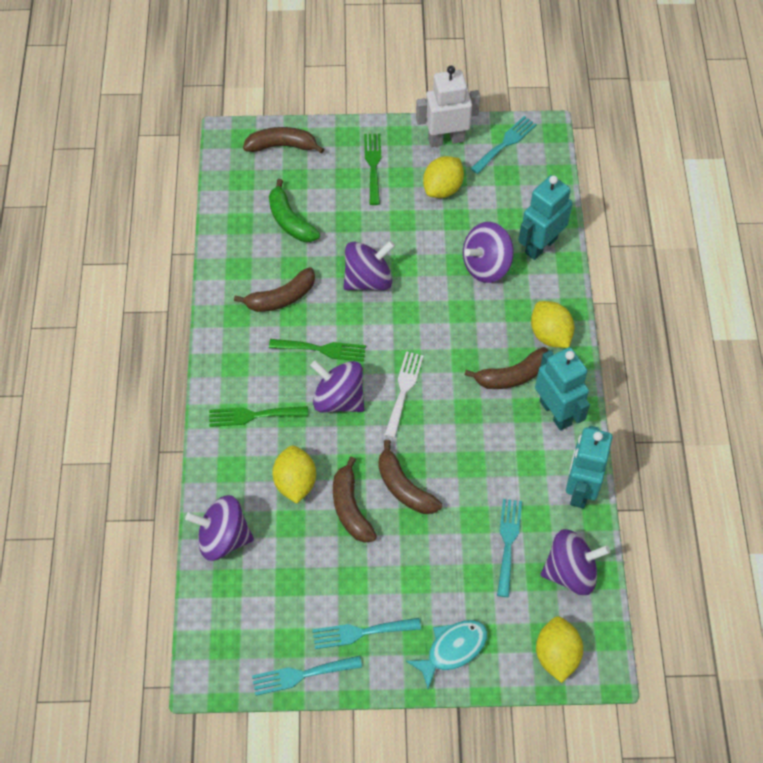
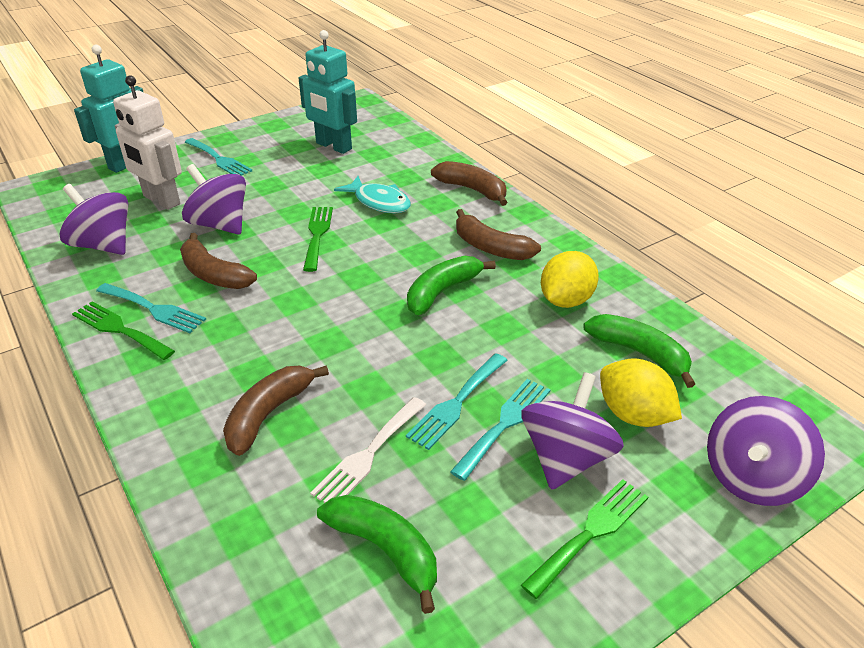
brown banana: 5 -> 4
green banana: 1 -> 3
purple spinning top: 5 -> 4
turquoise robot: 3 -> 2
yellow lemon: 4 -> 2

